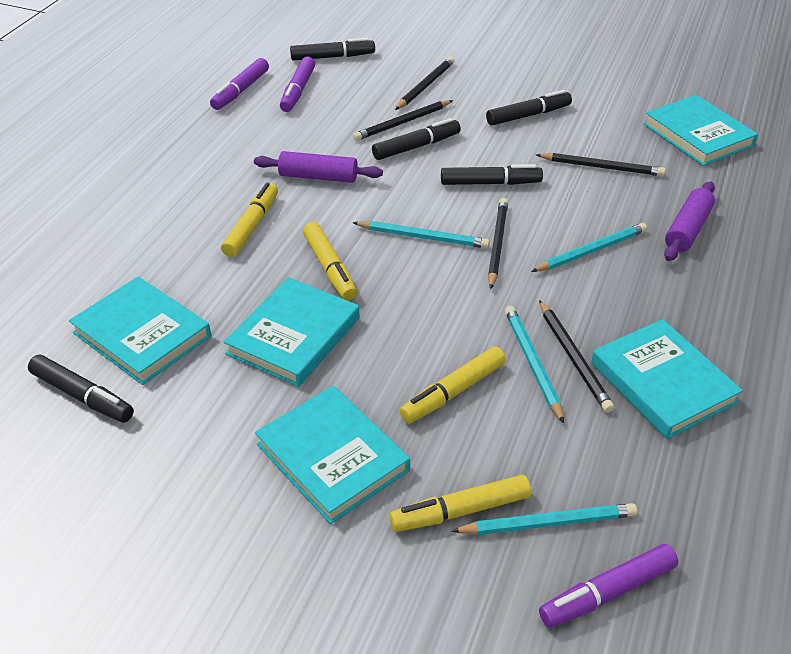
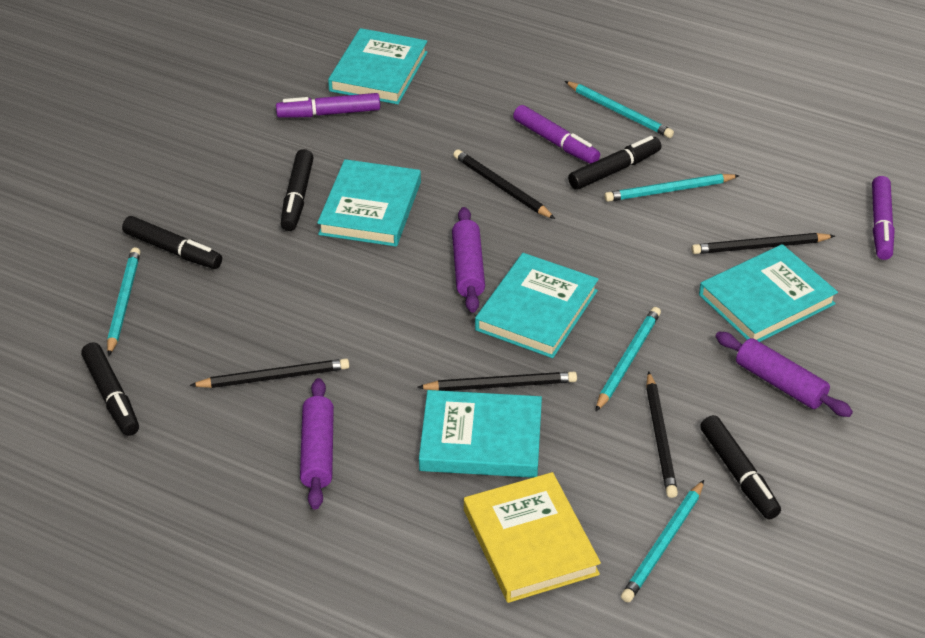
purple rolling pin: 2 -> 3
turquoise pencil: 4 -> 5
yellow book: 0 -> 1
yellow marker: 4 -> 0

